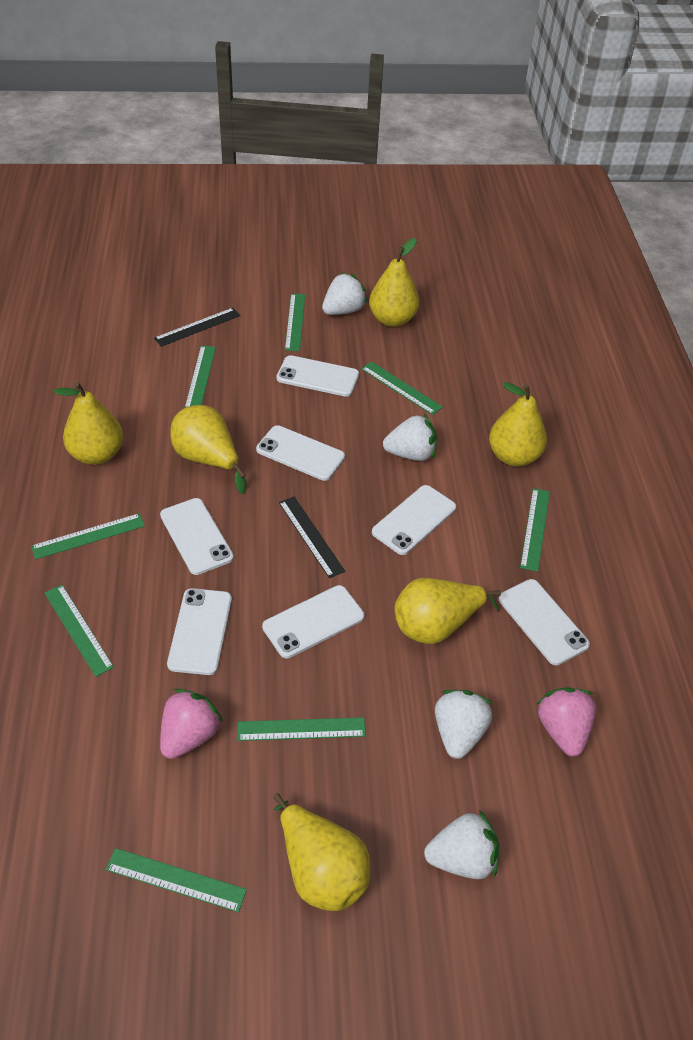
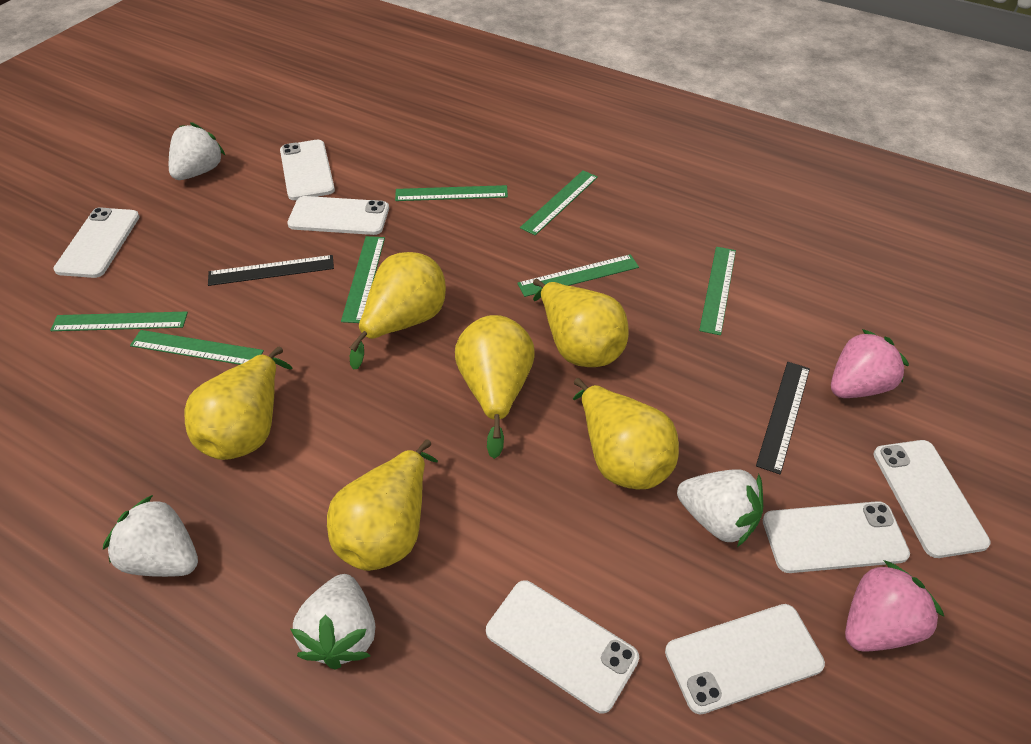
green ruler: 8 -> 7

